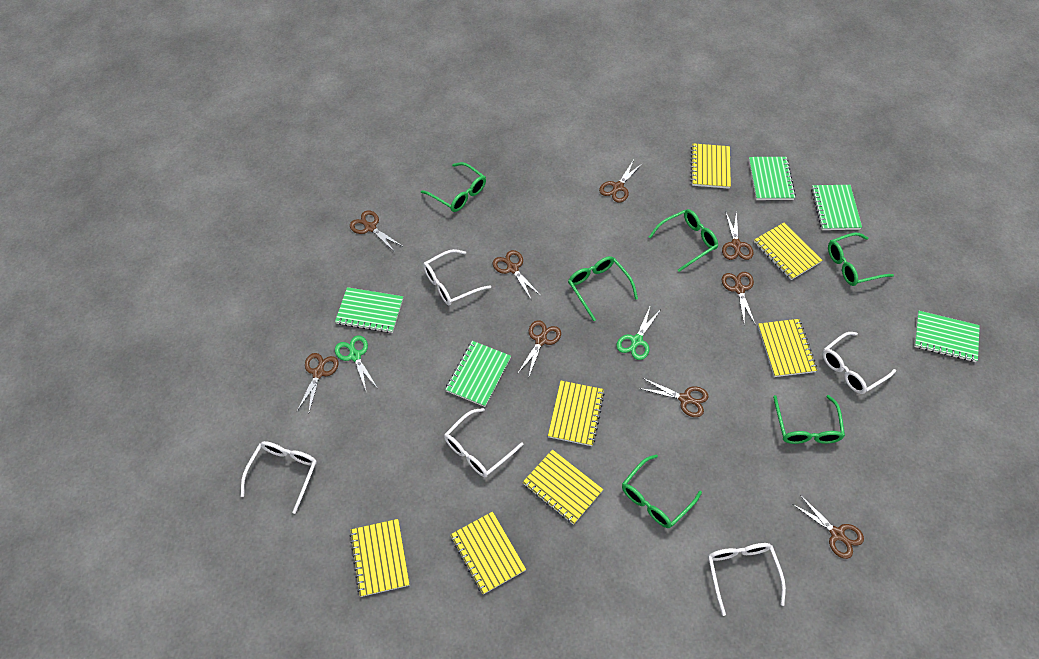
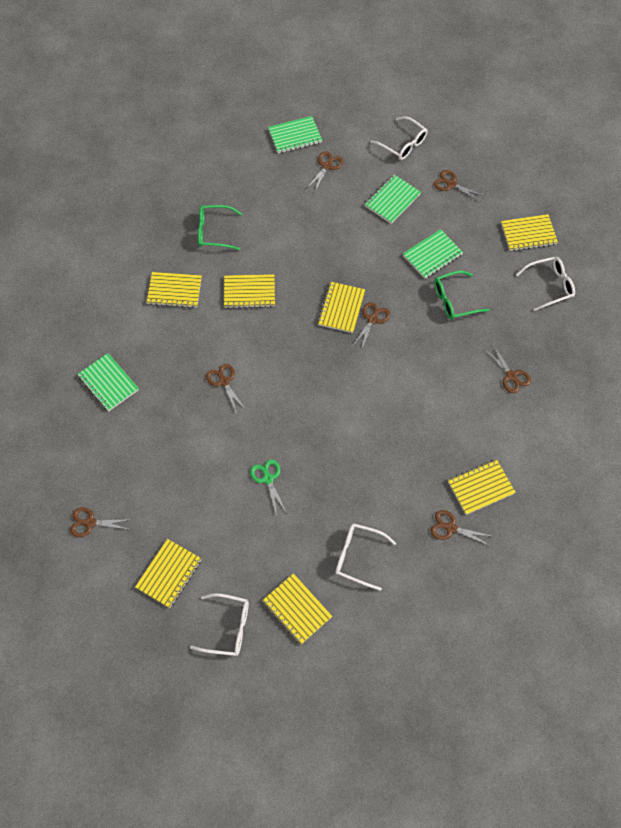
brown scissors: 9 -> 7
green glasses: 6 -> 2
green notebook: 5 -> 4
green scissors: 2 -> 1
white glasses: 5 -> 4

